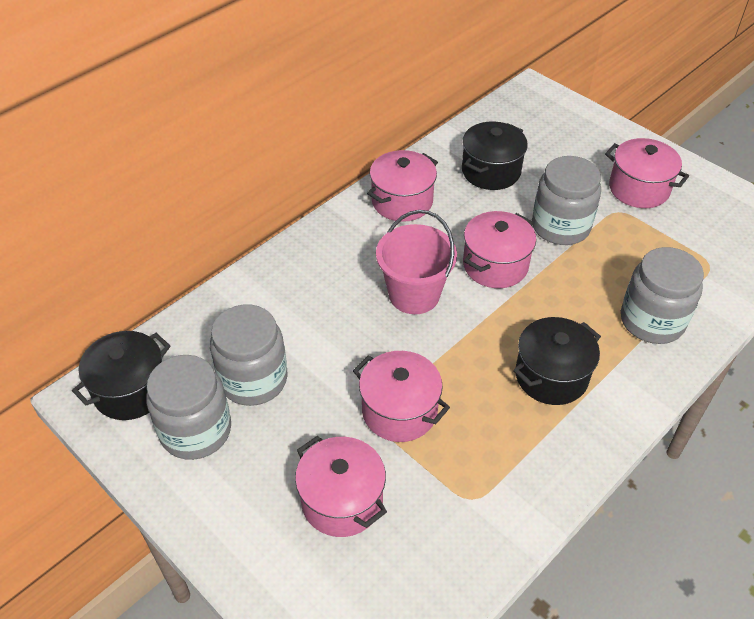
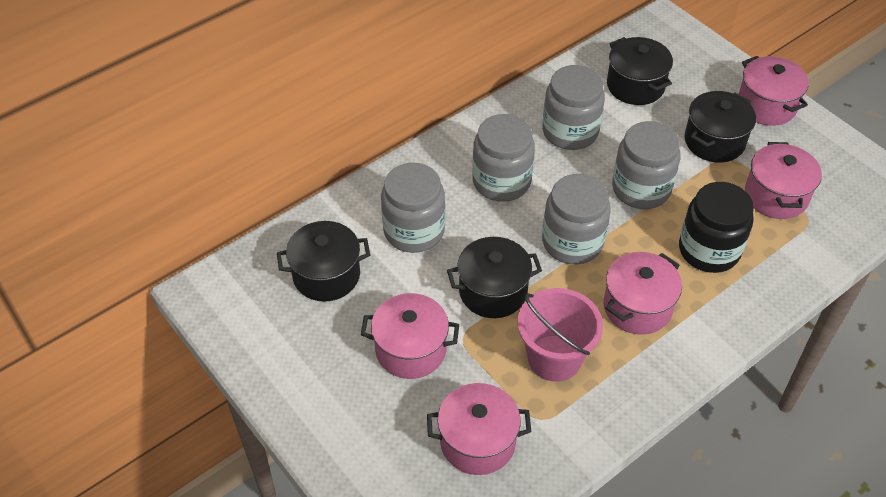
black jar: 0 -> 1
black pot: 3 -> 4
grey jar: 4 -> 5

